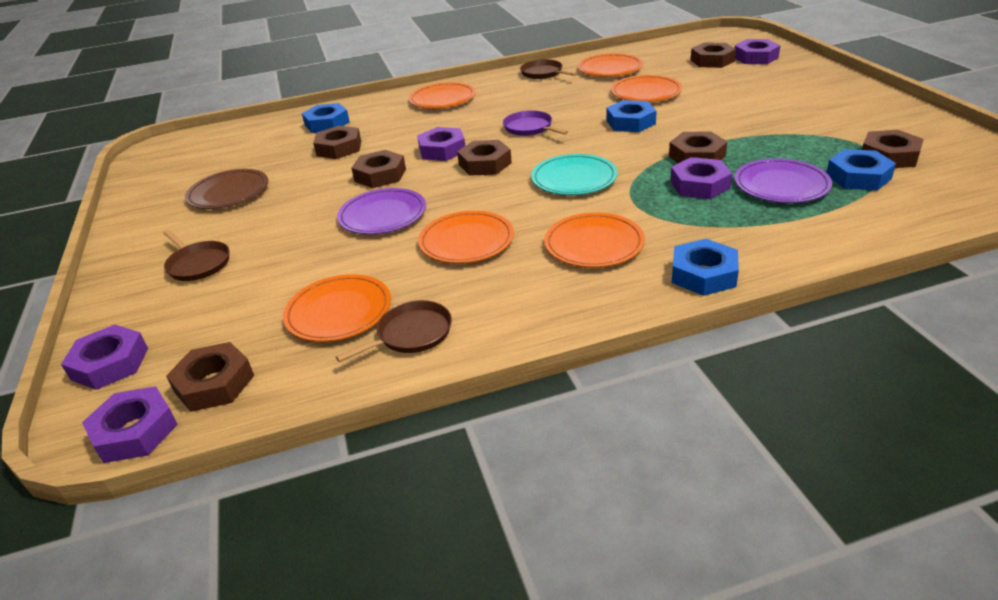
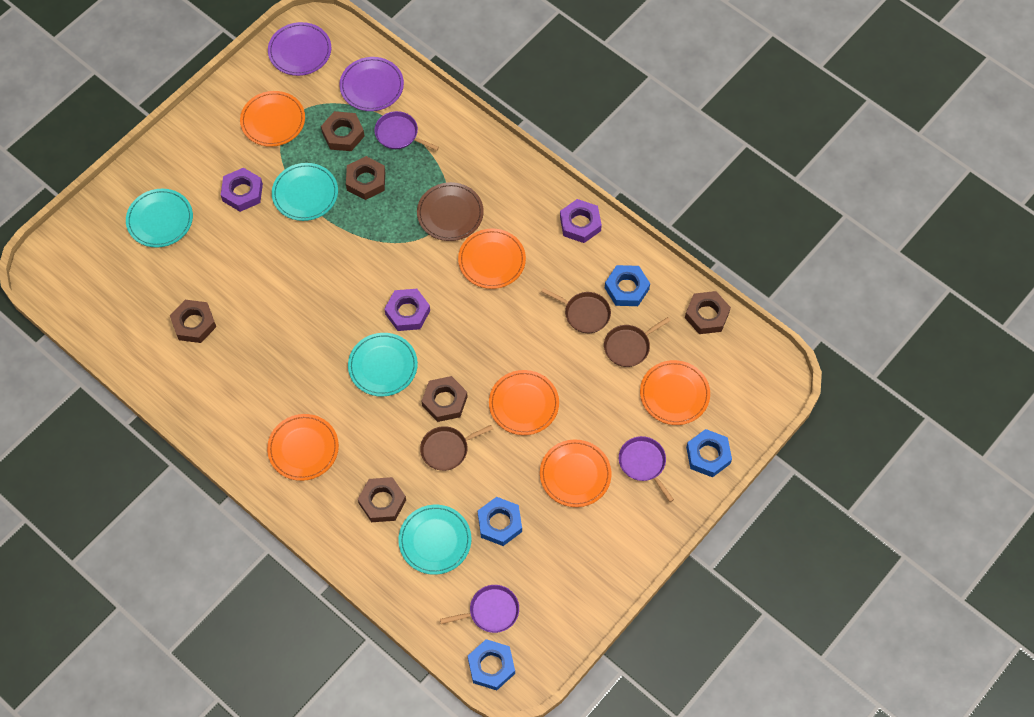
brown nut: 7 -> 6
purple nut: 5 -> 3
purple pan: 1 -> 3
turquoise plate: 1 -> 4

